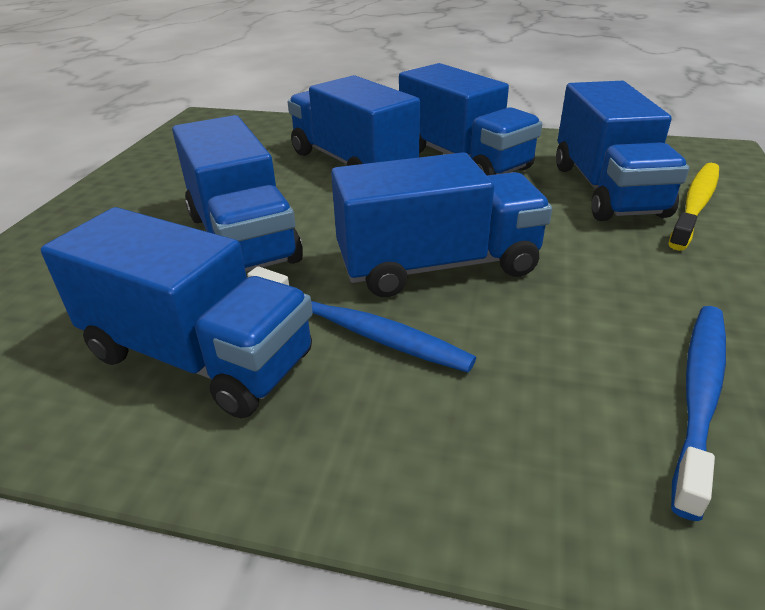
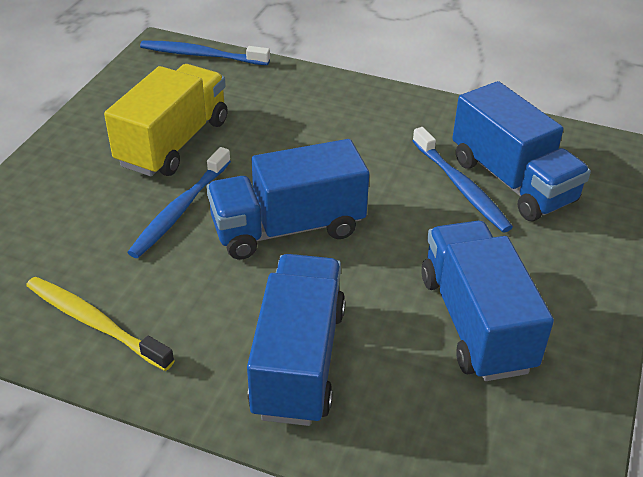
blue toothbrush: 2 -> 3
blue truck: 6 -> 4
yellow truck: 0 -> 1

